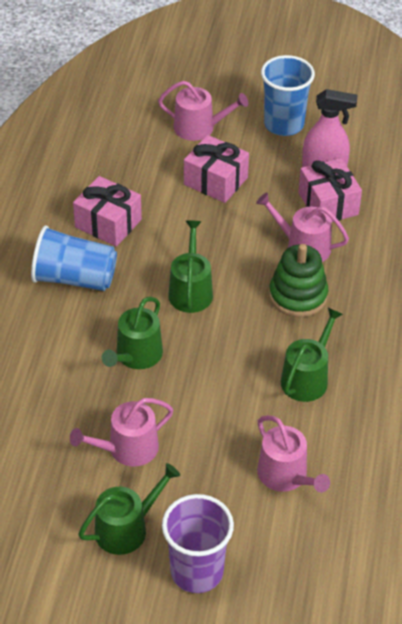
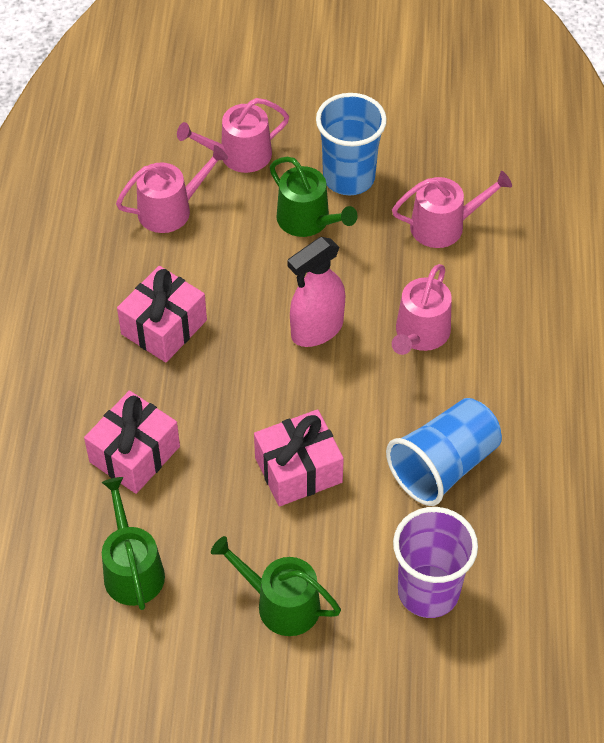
green stacking toy: 1 -> 0
green watering can: 4 -> 3

